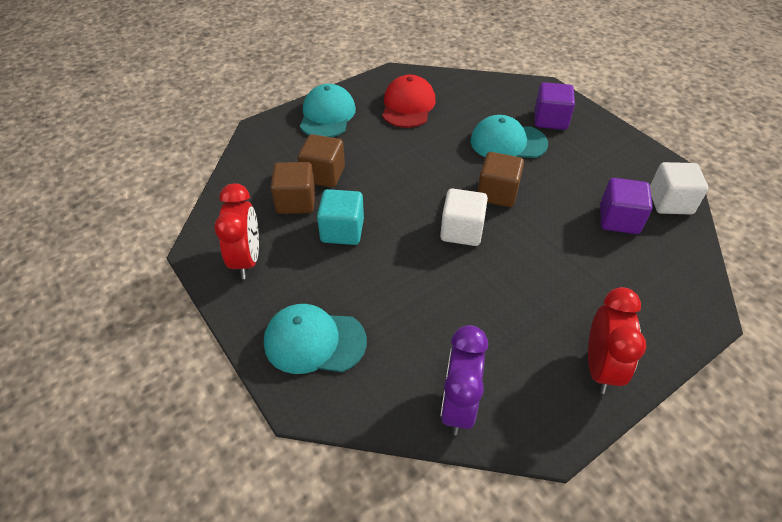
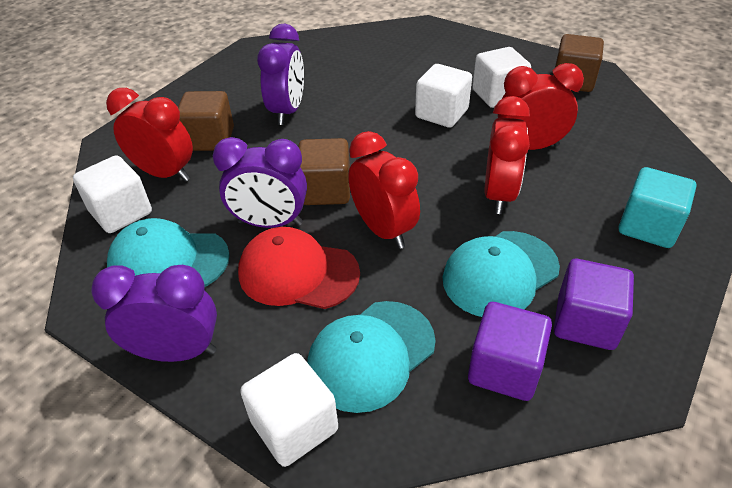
purple clock: 1 -> 3
red clock: 2 -> 4
white cube: 2 -> 4

